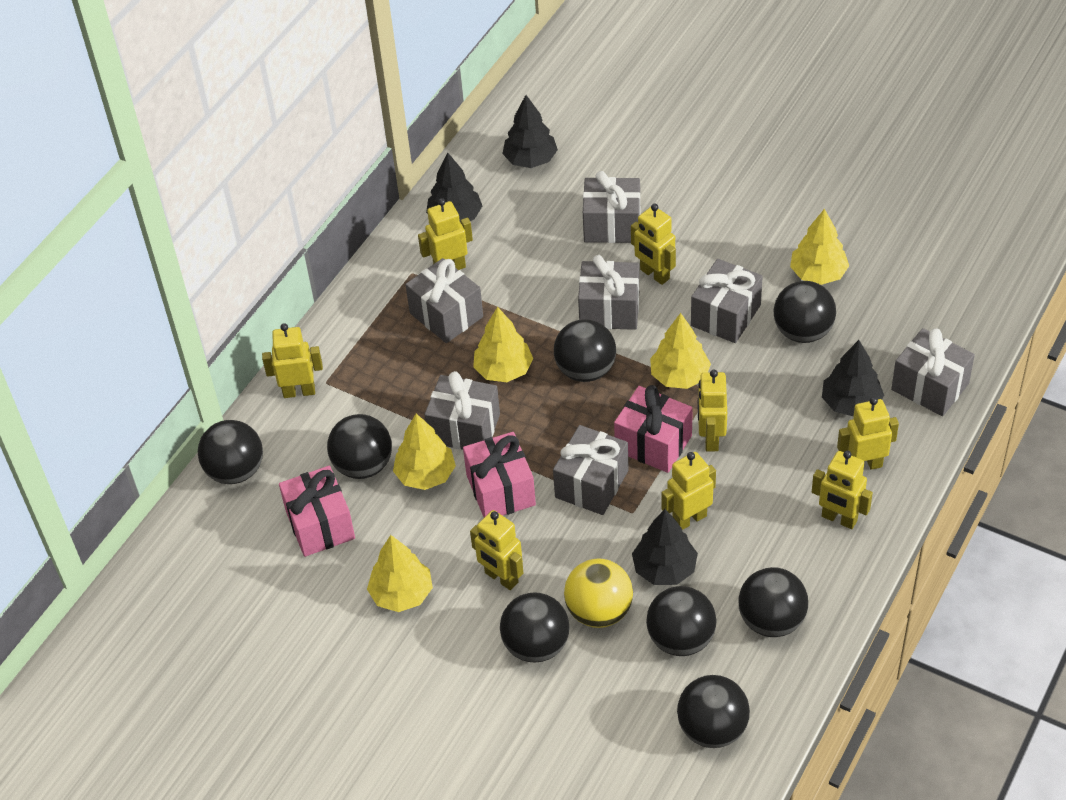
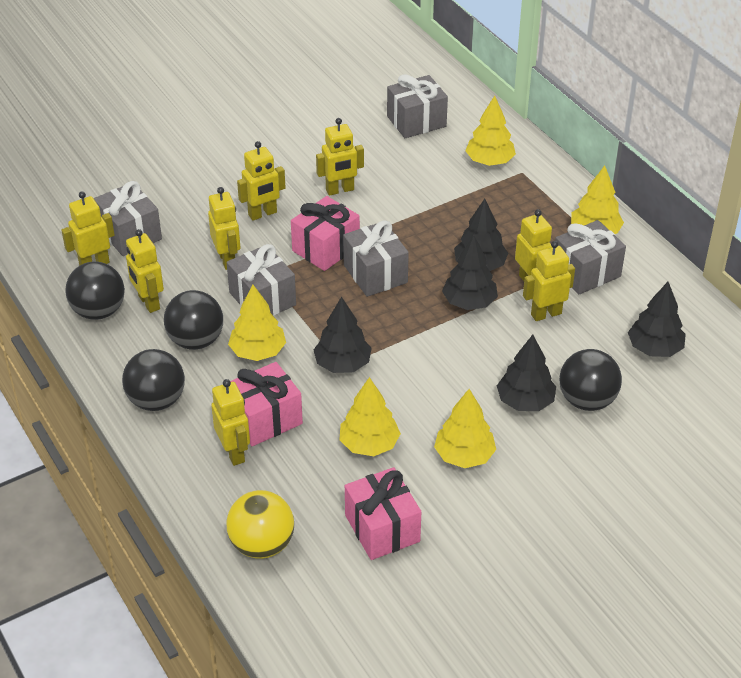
black ball: 8 -> 4
black tree: 4 -> 5
grey gift: 7 -> 5

